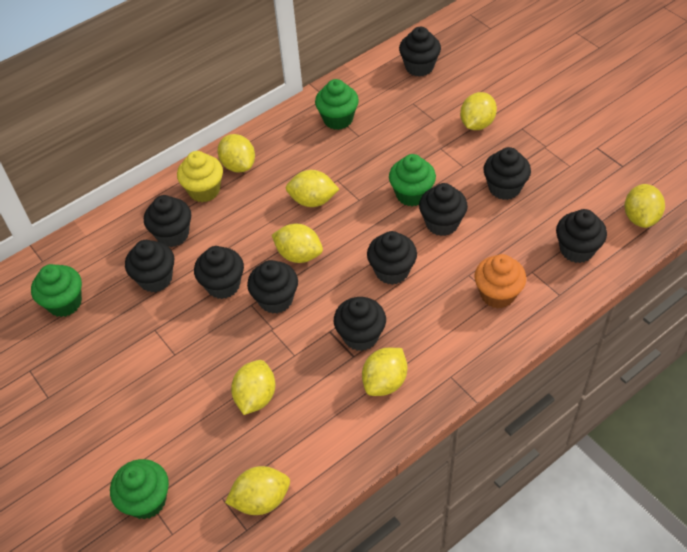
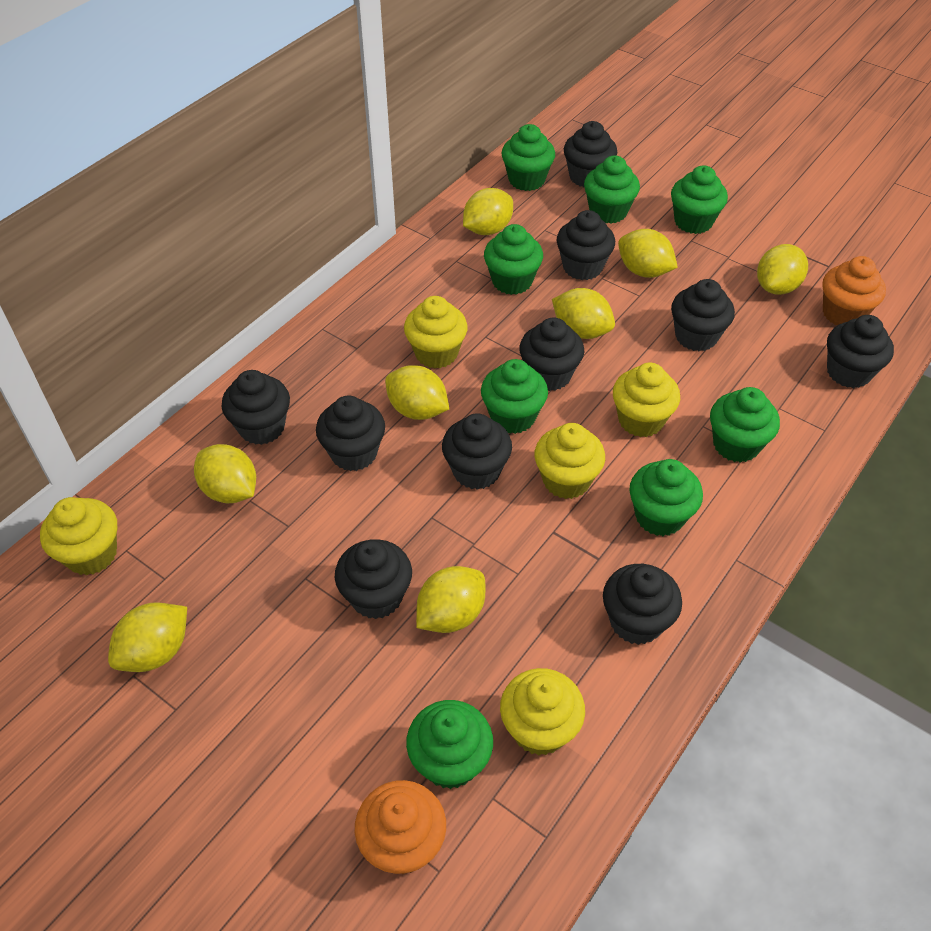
green cupcake: 4 -> 8
orange cupcake: 1 -> 2
yellow cupcake: 1 -> 5

